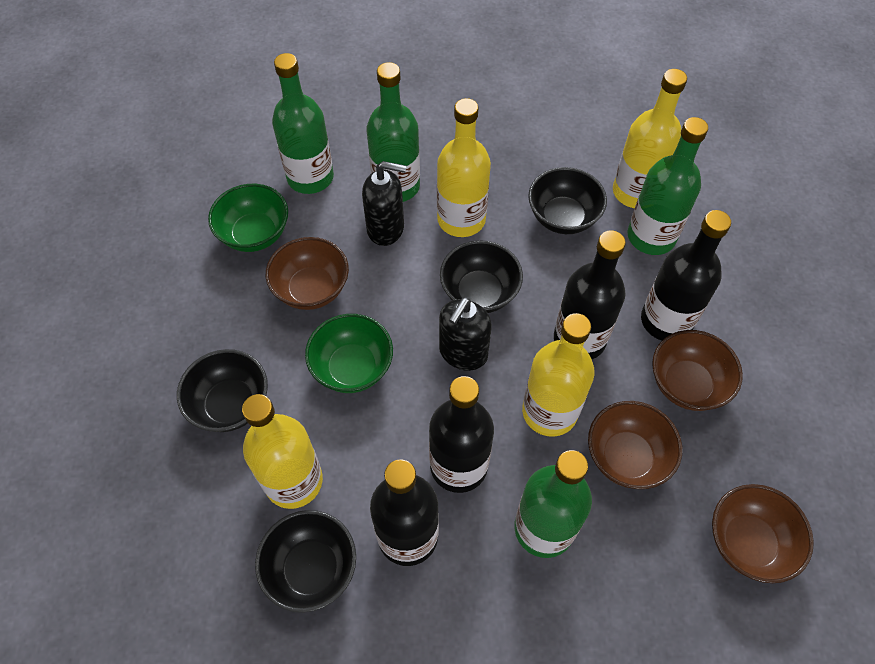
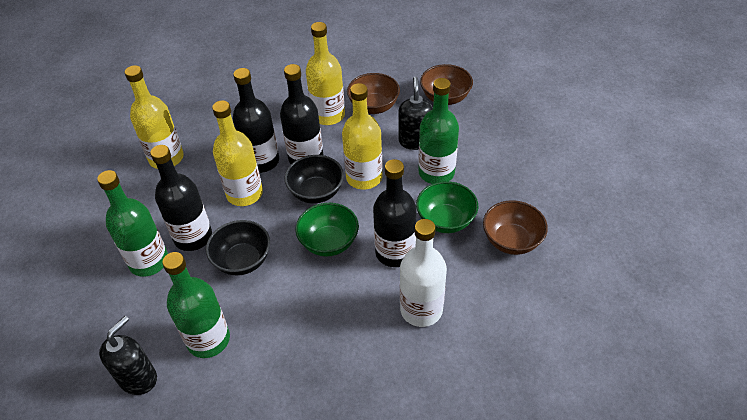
black bowl: 4 -> 2
brown bowl: 4 -> 3
green bottle: 4 -> 3
white bottle: 0 -> 1

